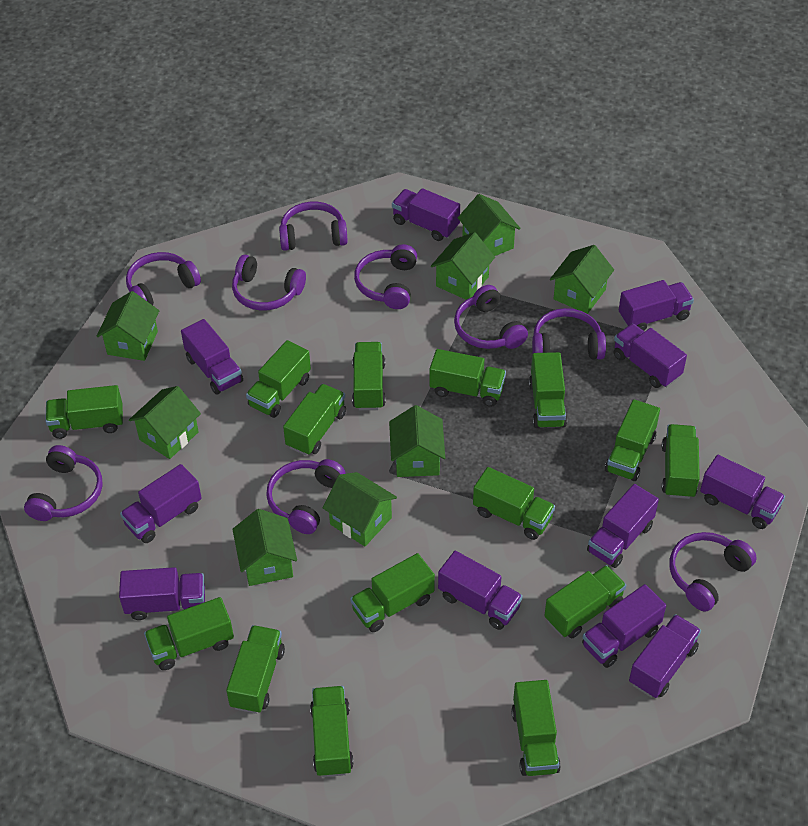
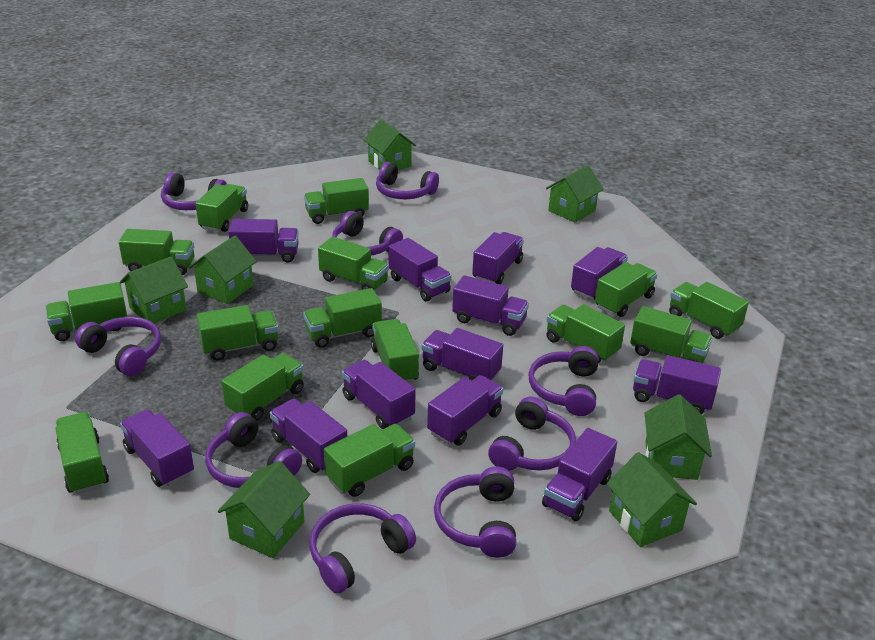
green house: 8 -> 7
purple truck: 11 -> 12

